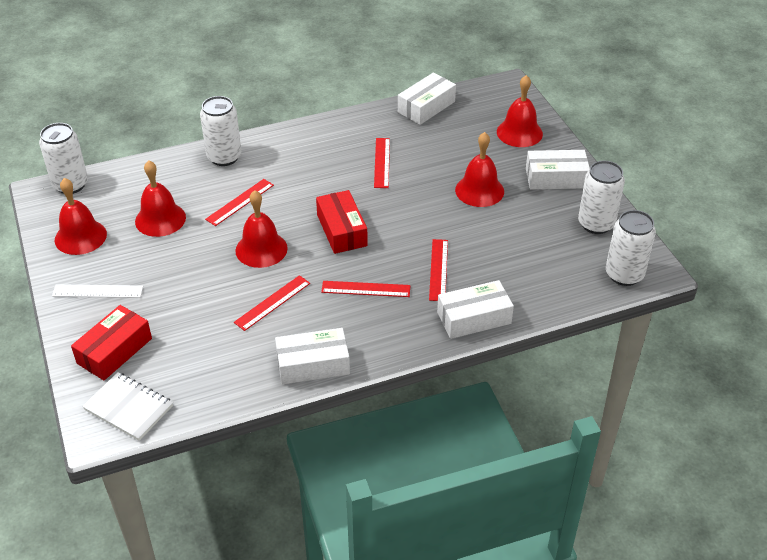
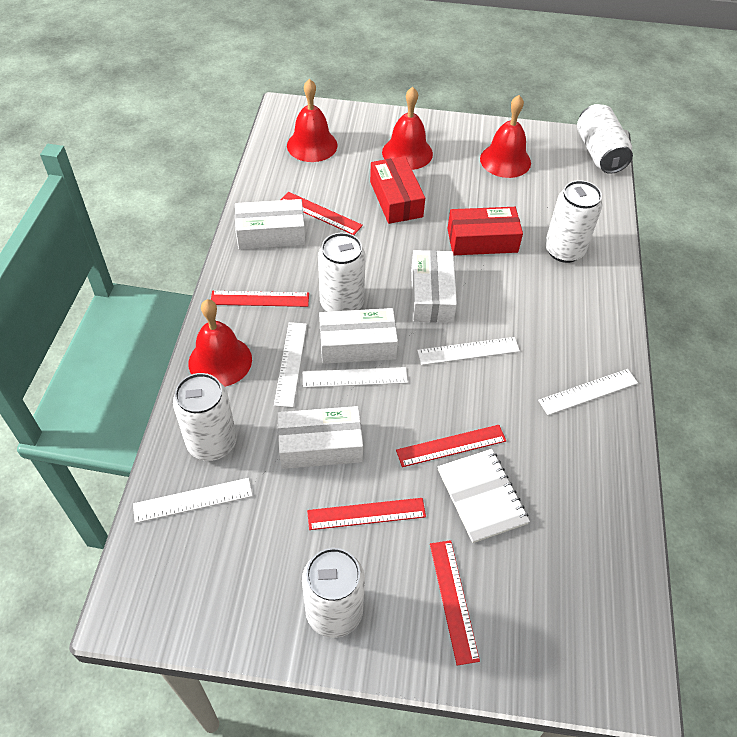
red bell: 5 -> 4
white can: 4 -> 5
white ruler: 1 -> 5

